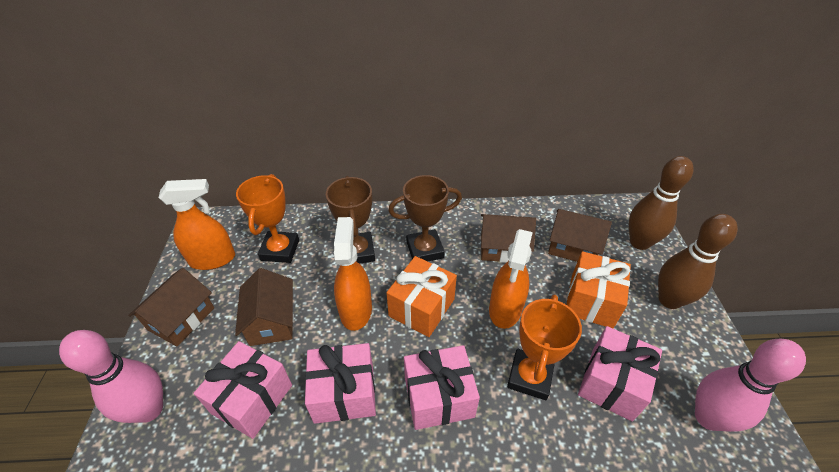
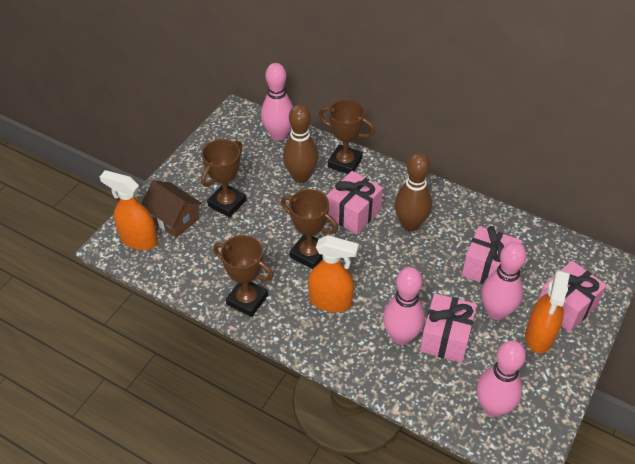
brown house: 4 -> 1
brown trophy: 2 -> 4
orange gift: 2 -> 0
orange trophy: 2 -> 0
pink bowling pin: 2 -> 4

